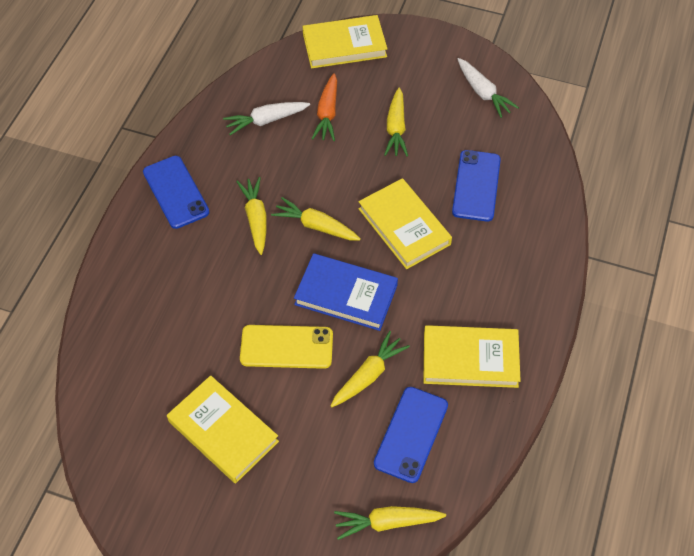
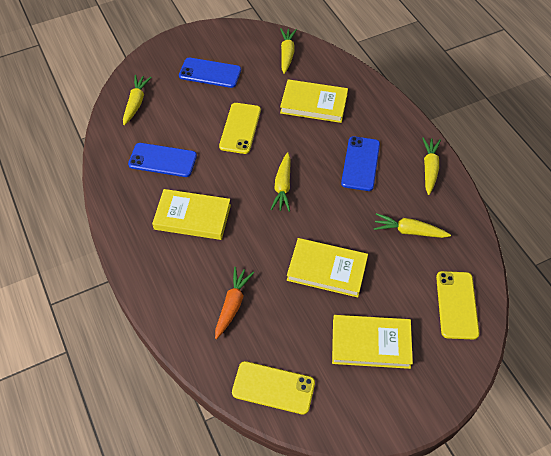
blue book: 1 -> 0
white carrot: 2 -> 0
yellow phone: 1 -> 3

